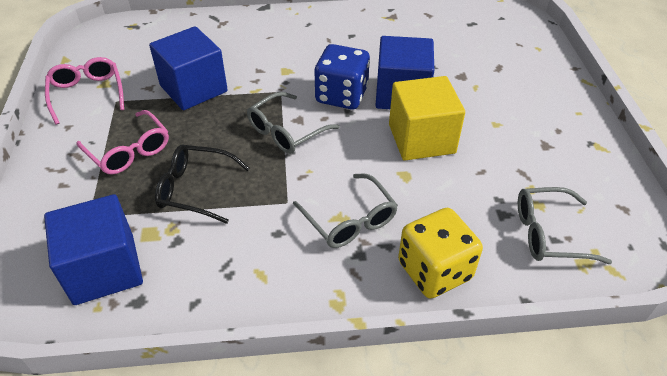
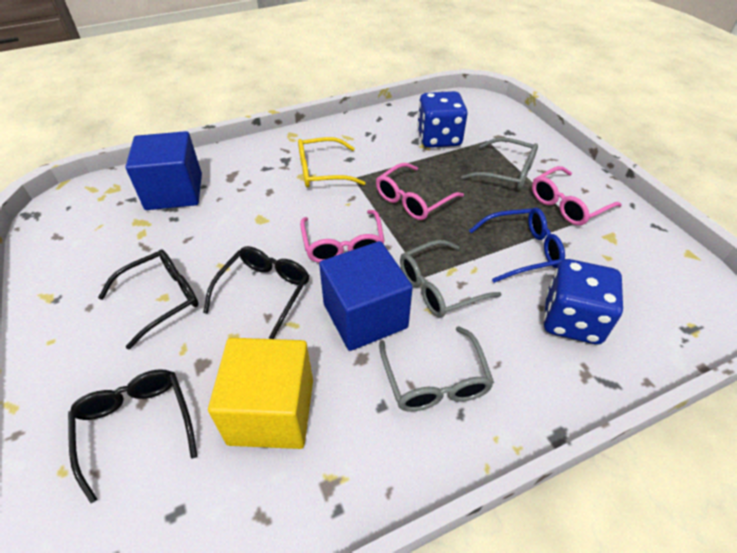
black glasses: 1 -> 3
blue cube: 3 -> 2
blue dice: 1 -> 2
blue glasses: 0 -> 1
pink glasses: 2 -> 3
yellow dice: 1 -> 0
yellow glasses: 0 -> 1

